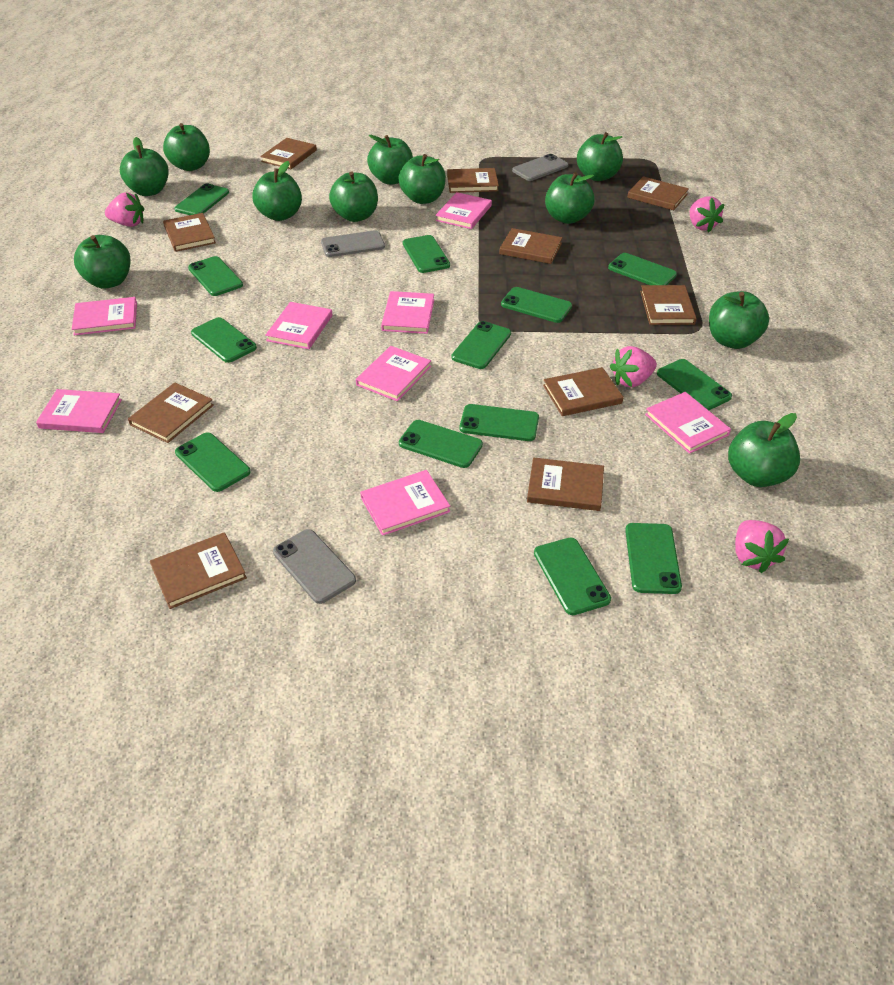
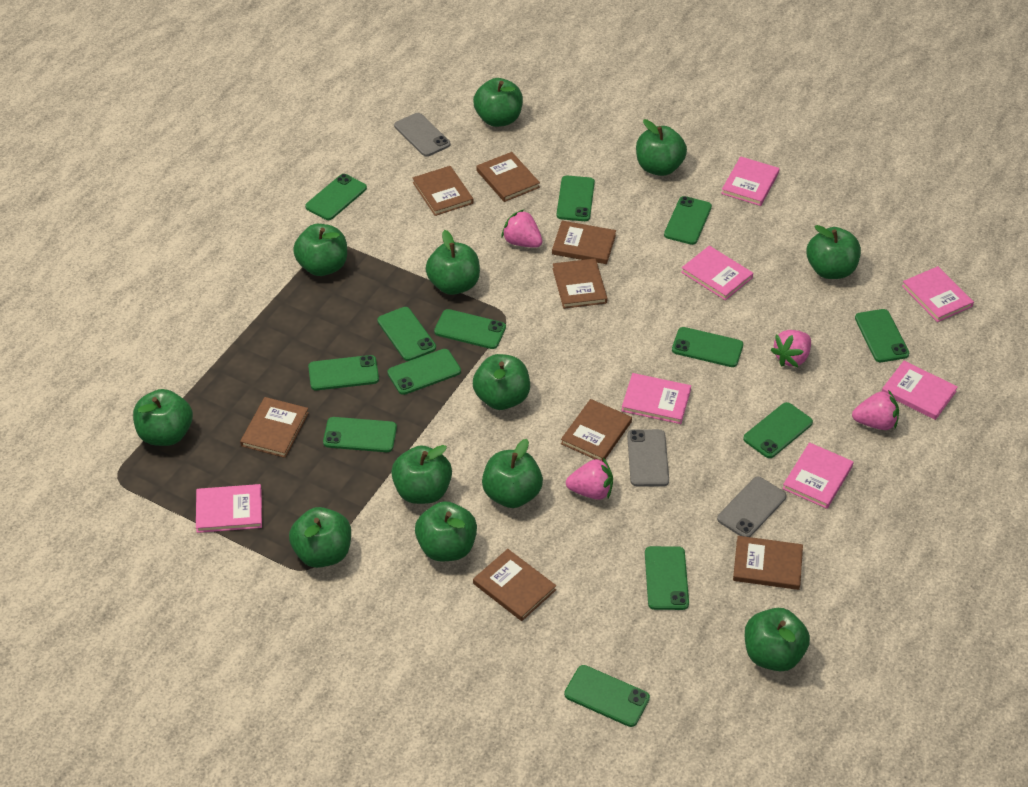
brown book: 10 -> 8
green apple: 11 -> 12
pink book: 8 -> 7

